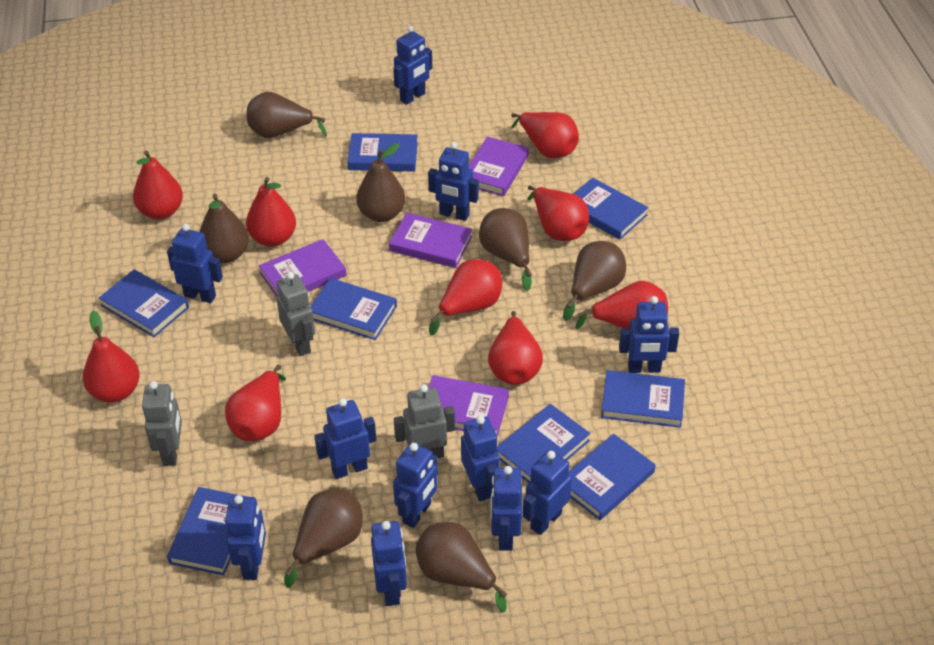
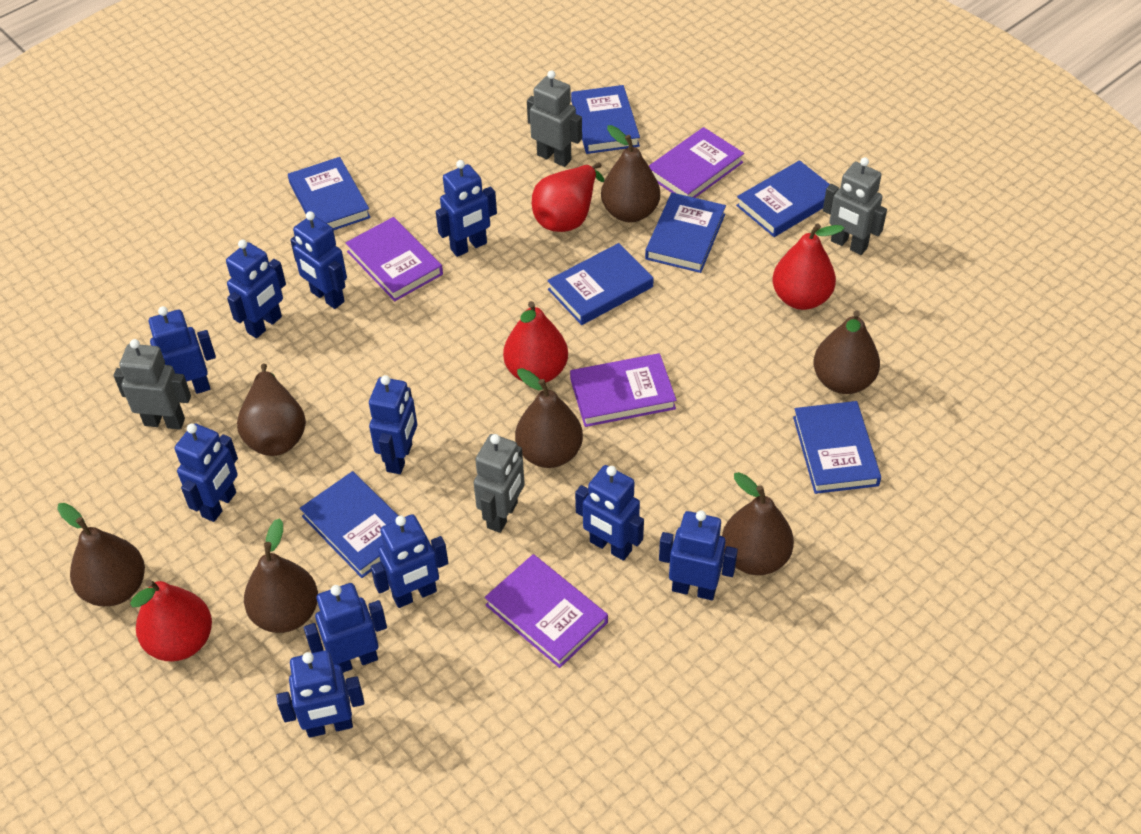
blue book: 8 -> 7
grey robot: 3 -> 4
red pear: 9 -> 4

